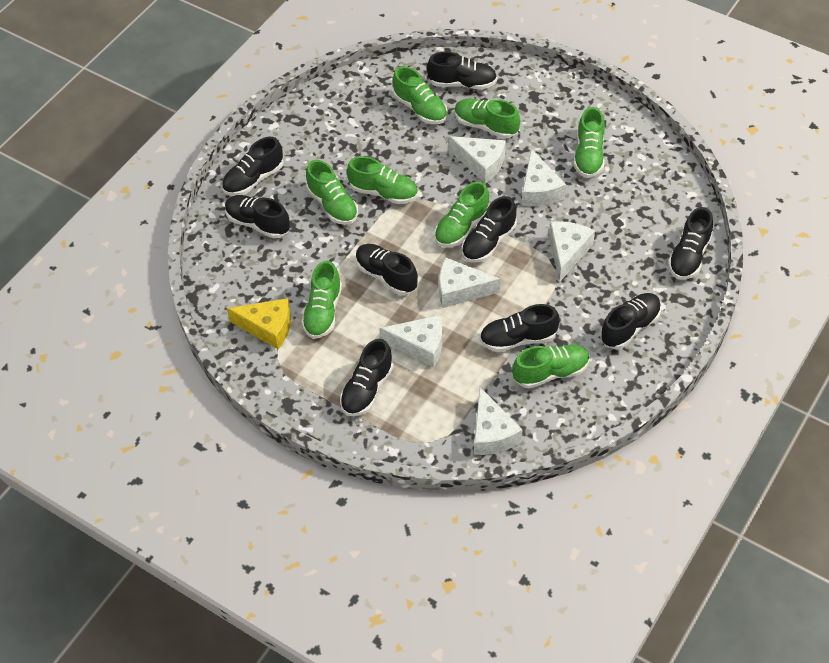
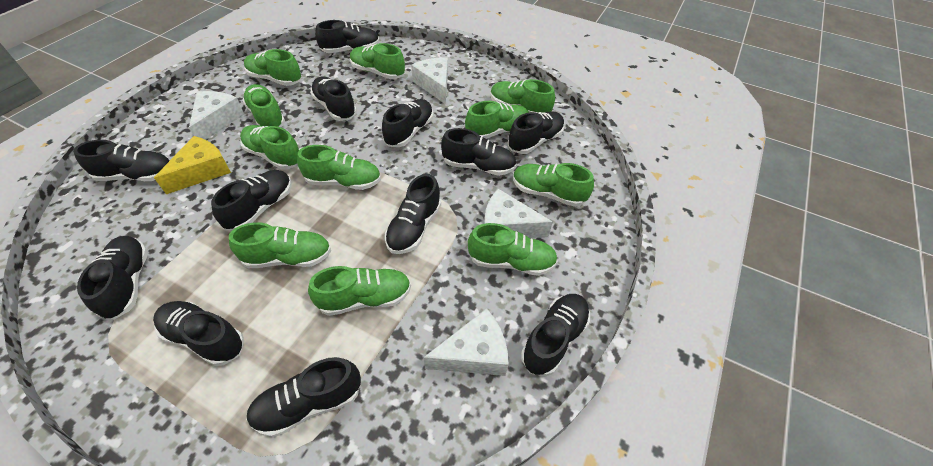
black shoe: 9 -> 12
green shoe: 8 -> 11
white cheese: 6 -> 4

